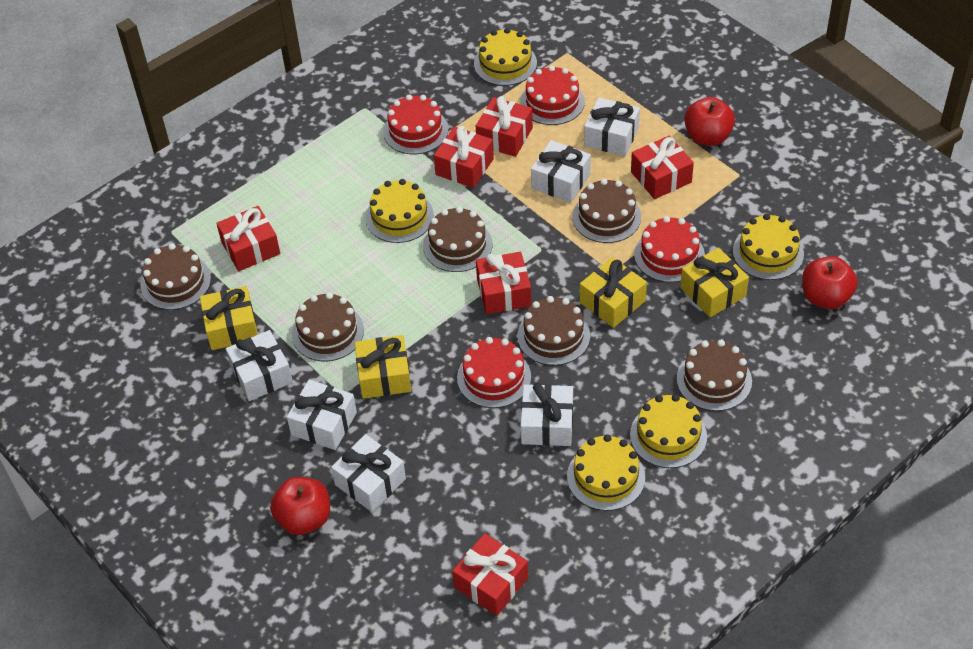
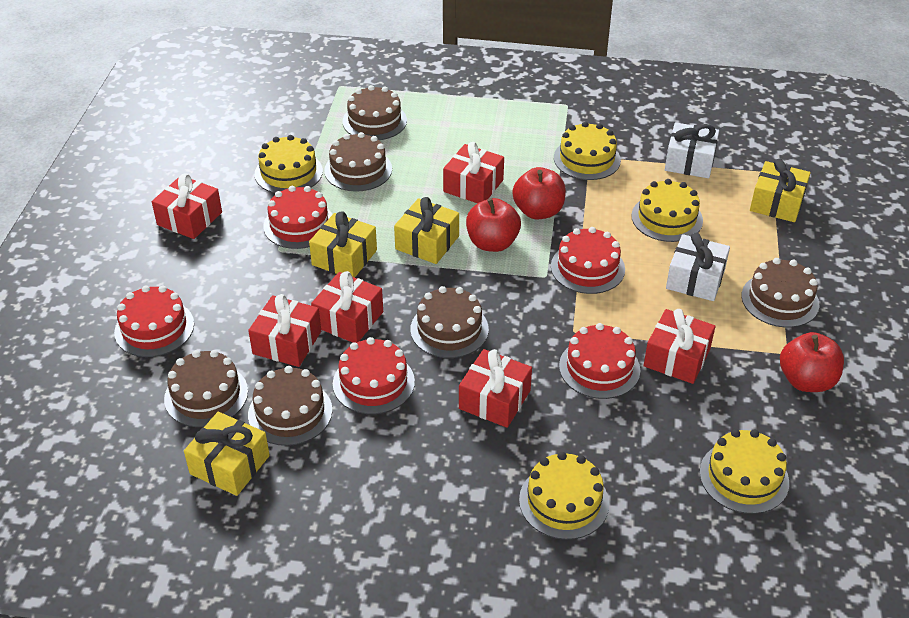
red cake: 4 -> 5
white gift: 6 -> 2

